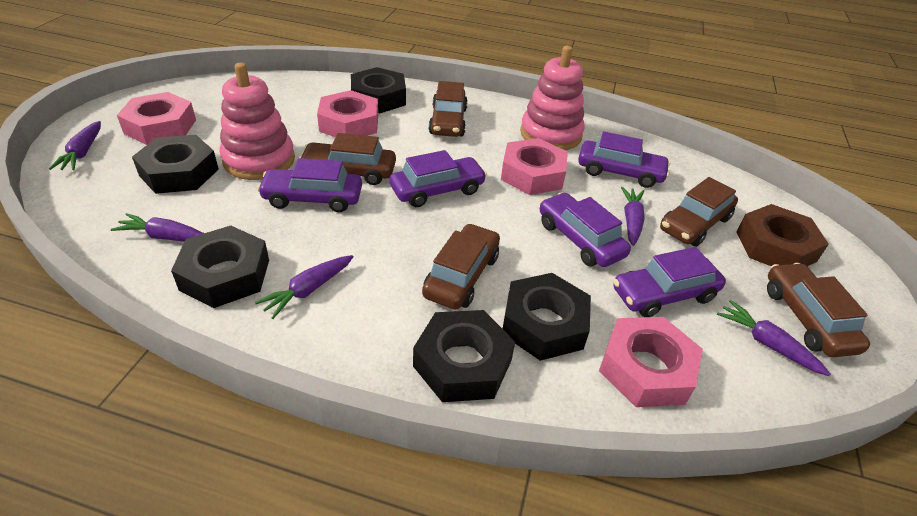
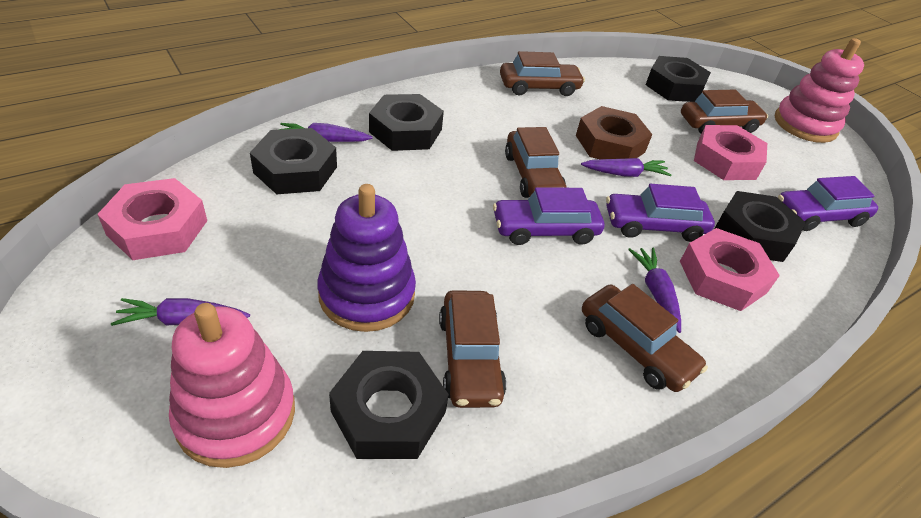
pink nut: 4 -> 3
purple car: 5 -> 3
purple carrot: 5 -> 4
purple stacking toy: 0 -> 1

